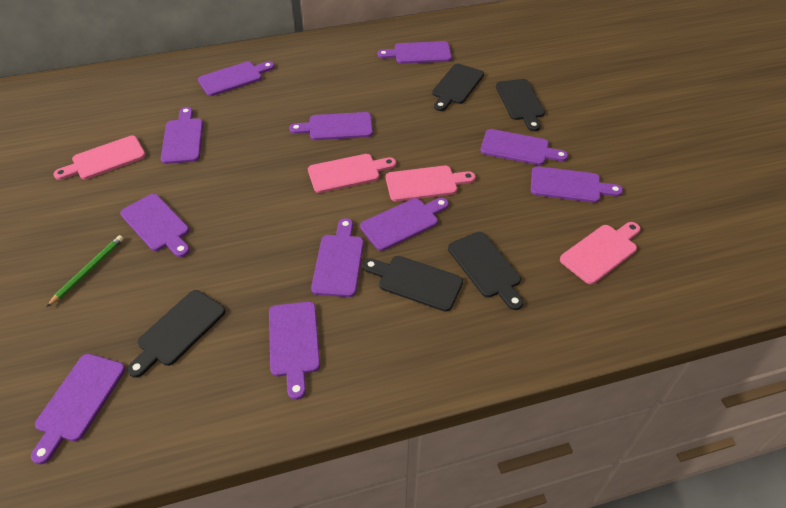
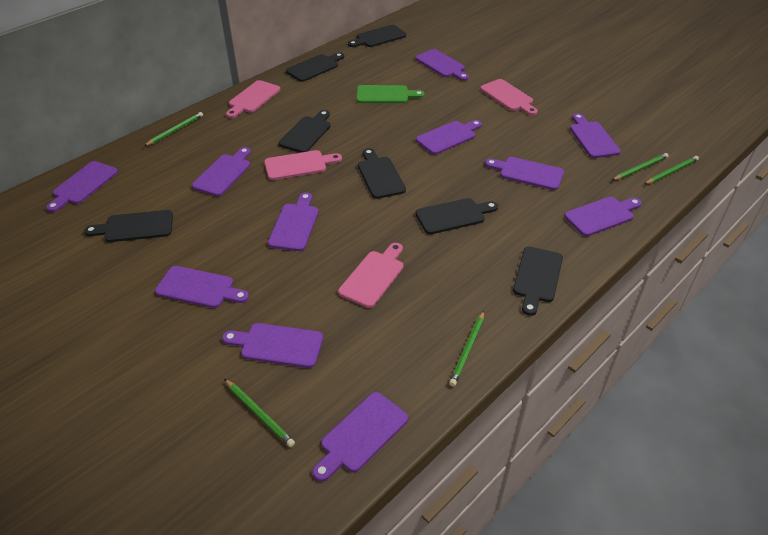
black cutting board: 5 -> 7
green cutting board: 0 -> 1
green pencil: 1 -> 5

